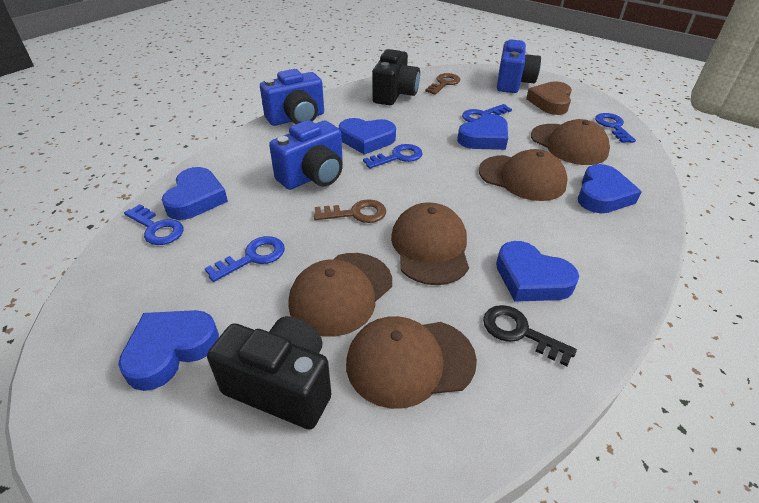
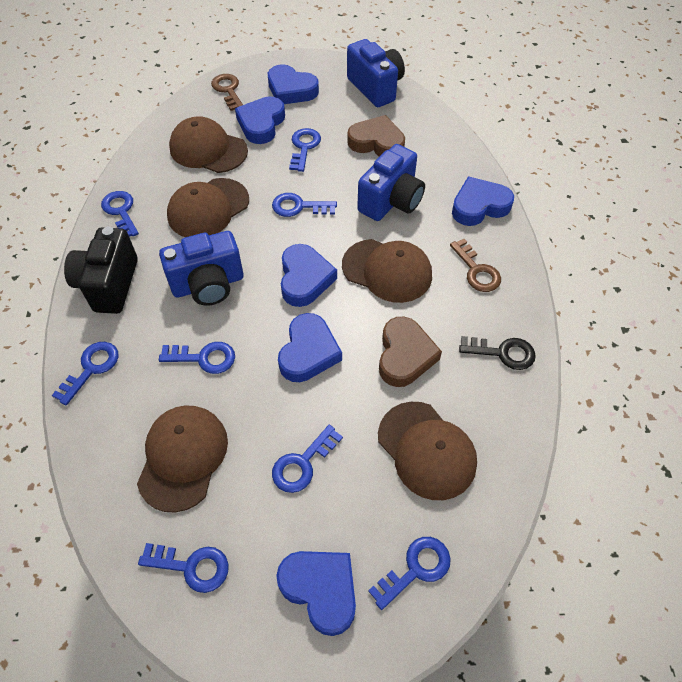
black camera: 2 -> 1
blue key: 5 -> 8
brown heart: 1 -> 2

